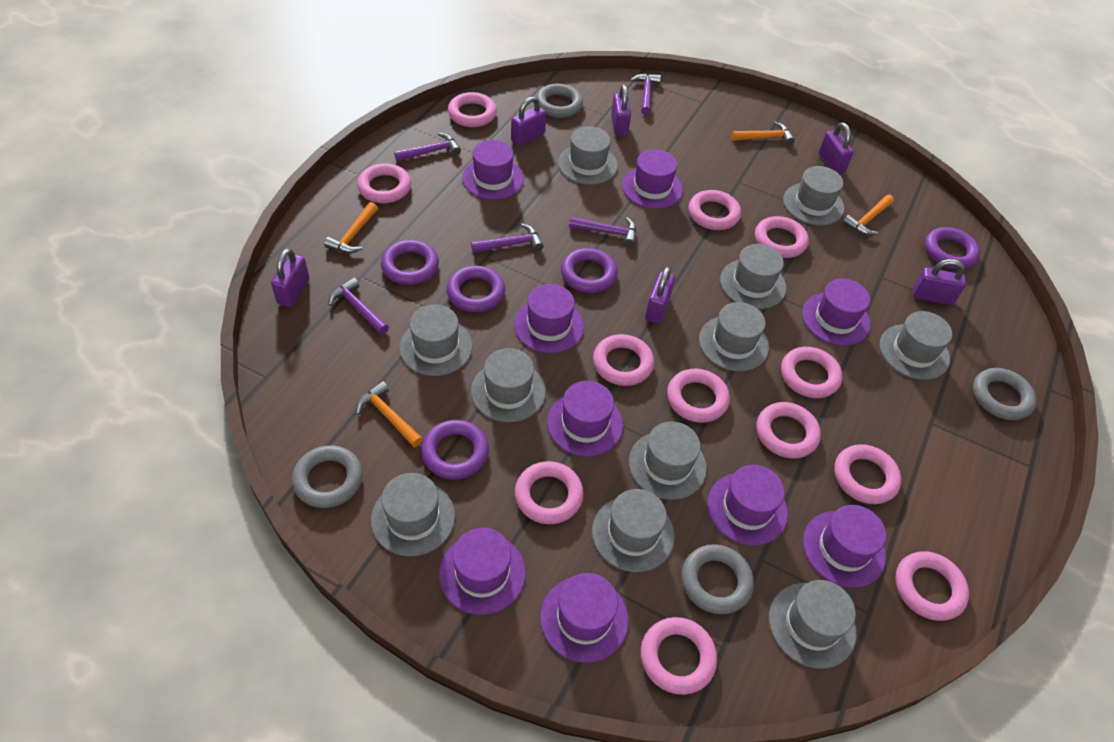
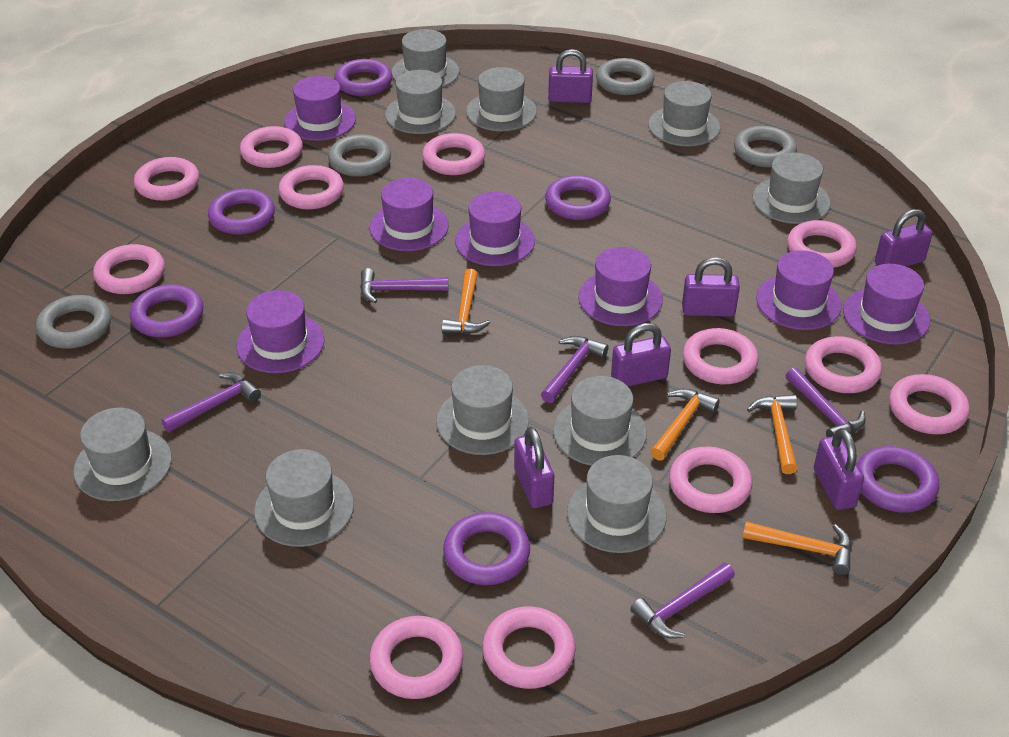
grey hat: 11 -> 10
purple hat: 9 -> 7
purple ring: 5 -> 6

